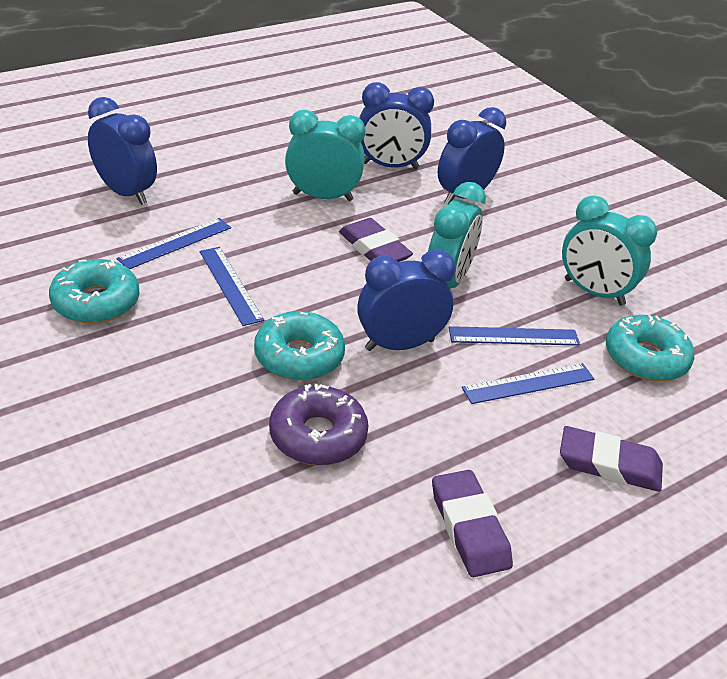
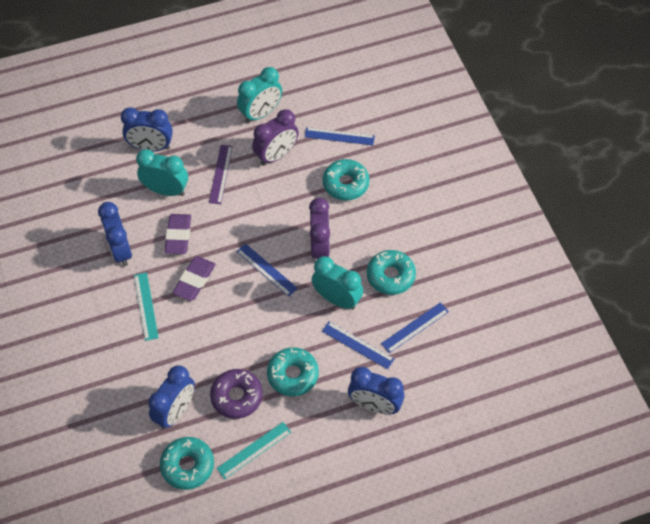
purple clock: 0 -> 2
purple eraser: 3 -> 2
purple ruler: 0 -> 1
turquoise donut: 3 -> 4
turquoise ruler: 0 -> 2

